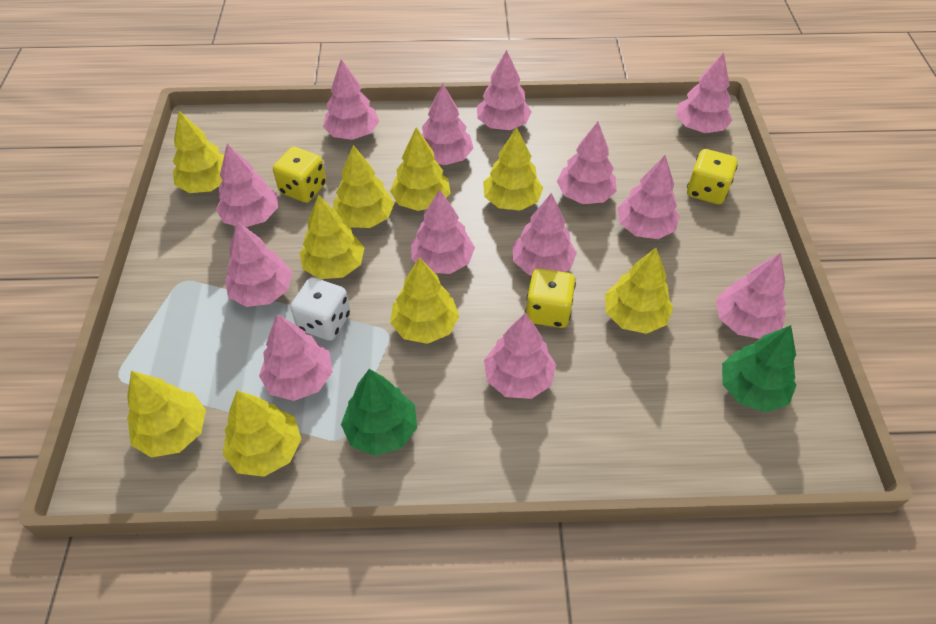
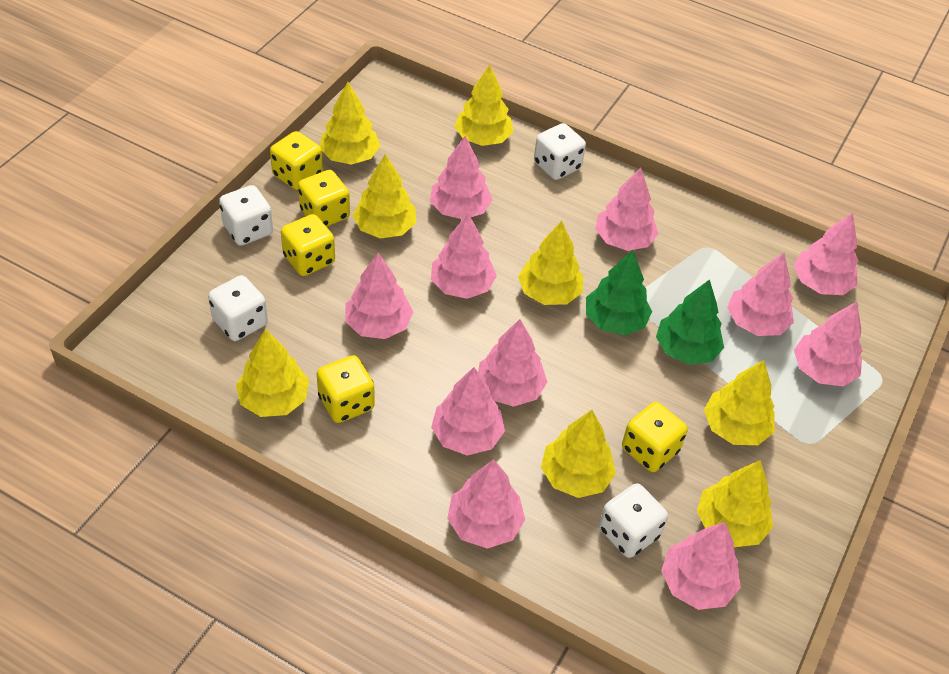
pink tree: 13 -> 11
white dice: 1 -> 4
yellow dice: 3 -> 5
yellow tree: 9 -> 8

